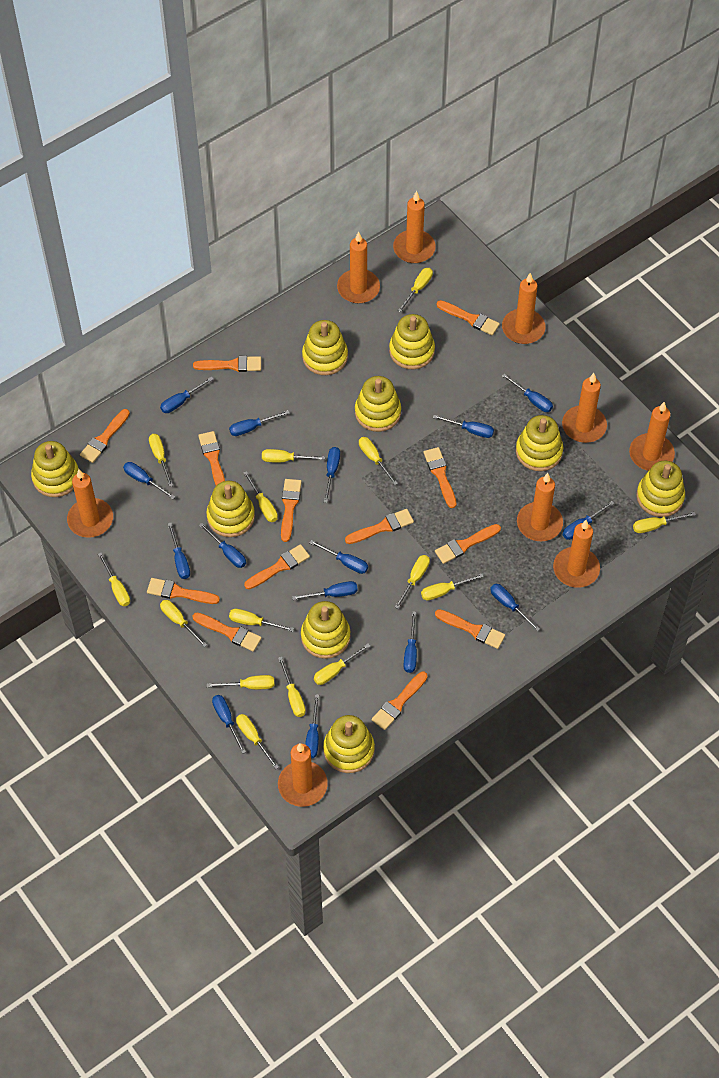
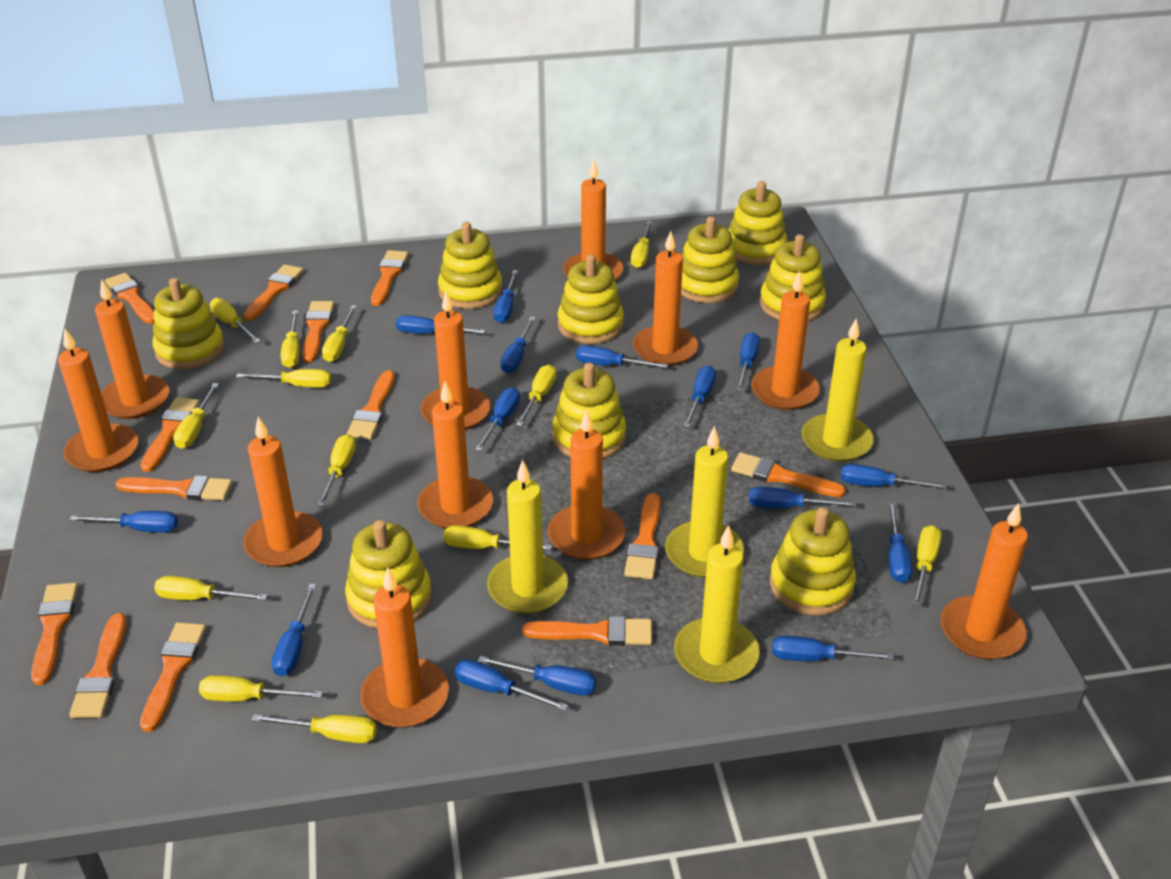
orange candle: 9 -> 11
yellow candle: 0 -> 4
yellow screwdriver: 15 -> 13

